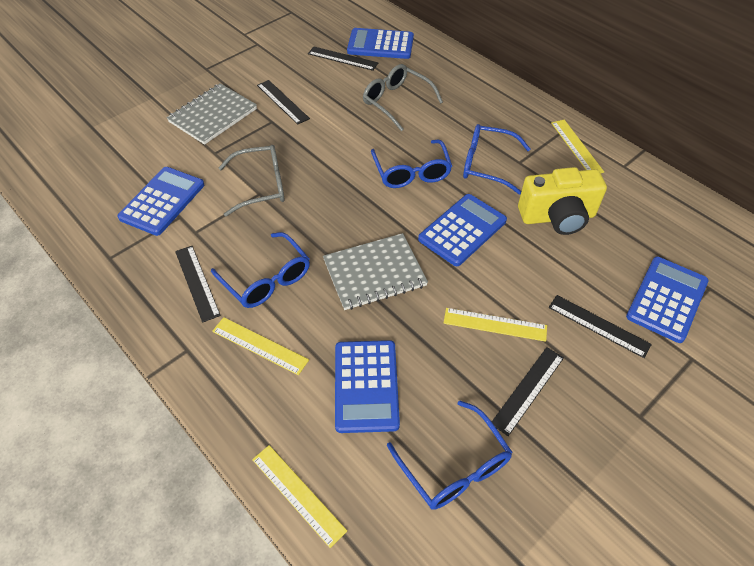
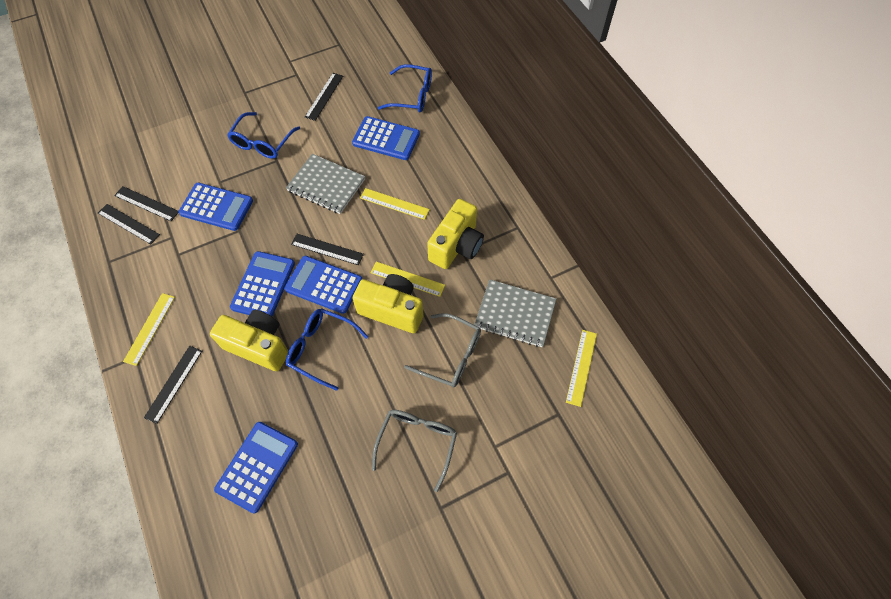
blue glasses: 4 -> 3
yellow camera: 1 -> 3

